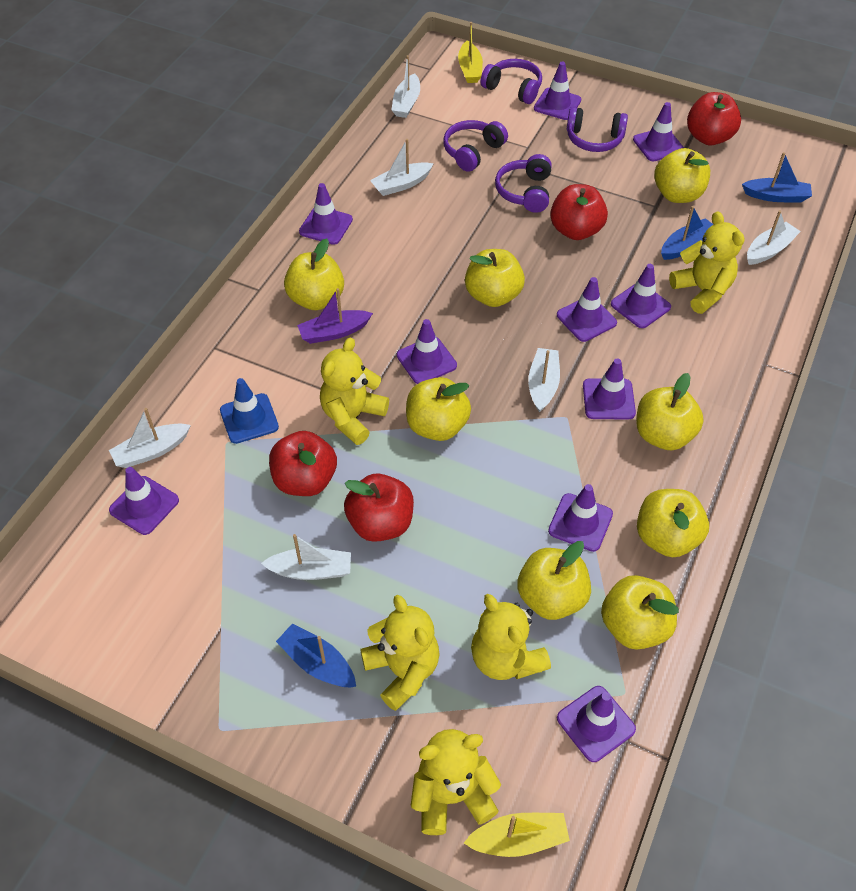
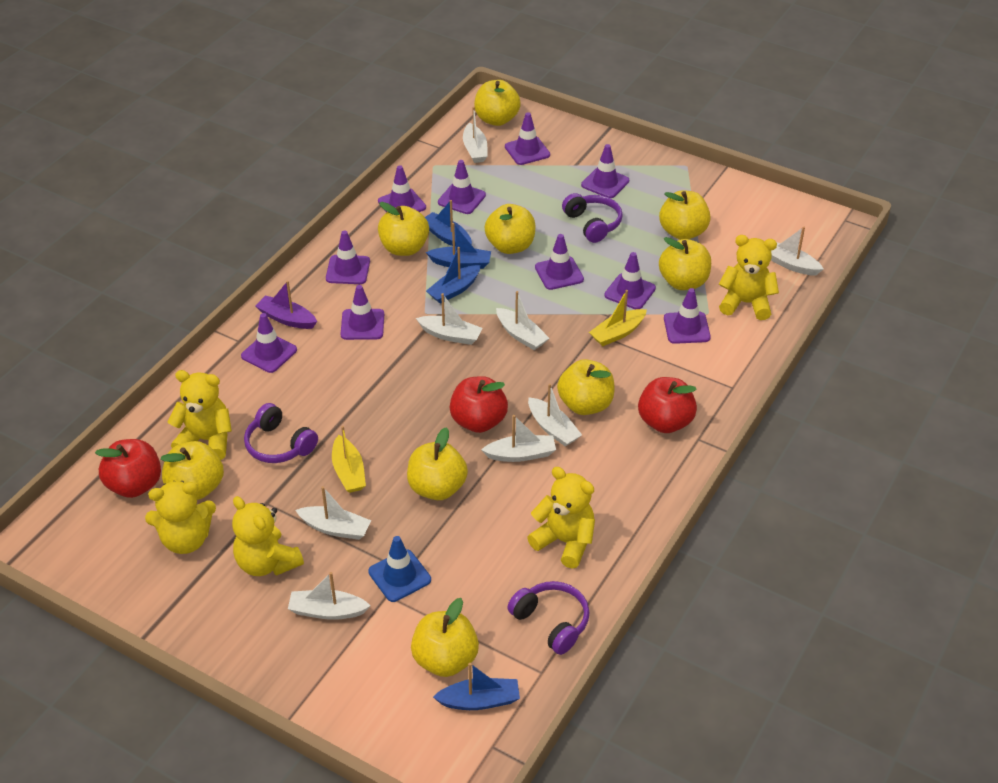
blue boat: 3 -> 4
purple headphones: 4 -> 3
red apple: 4 -> 3
white boat: 6 -> 8
yellow apple: 8 -> 9

